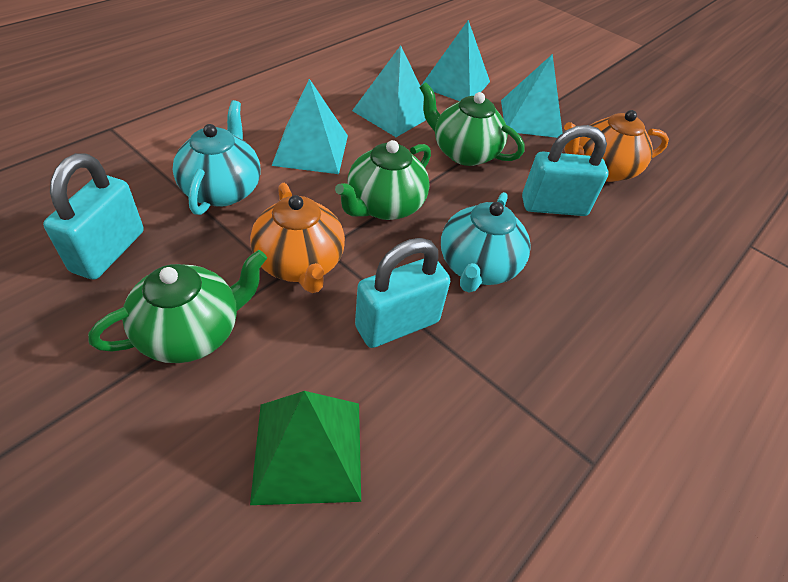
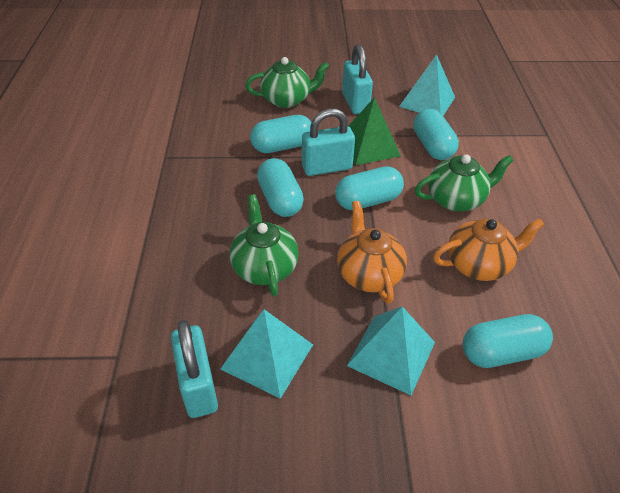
turquoise capsule: 0 -> 5
turquoise pyramid: 4 -> 3
turquoise teapot: 2 -> 0

